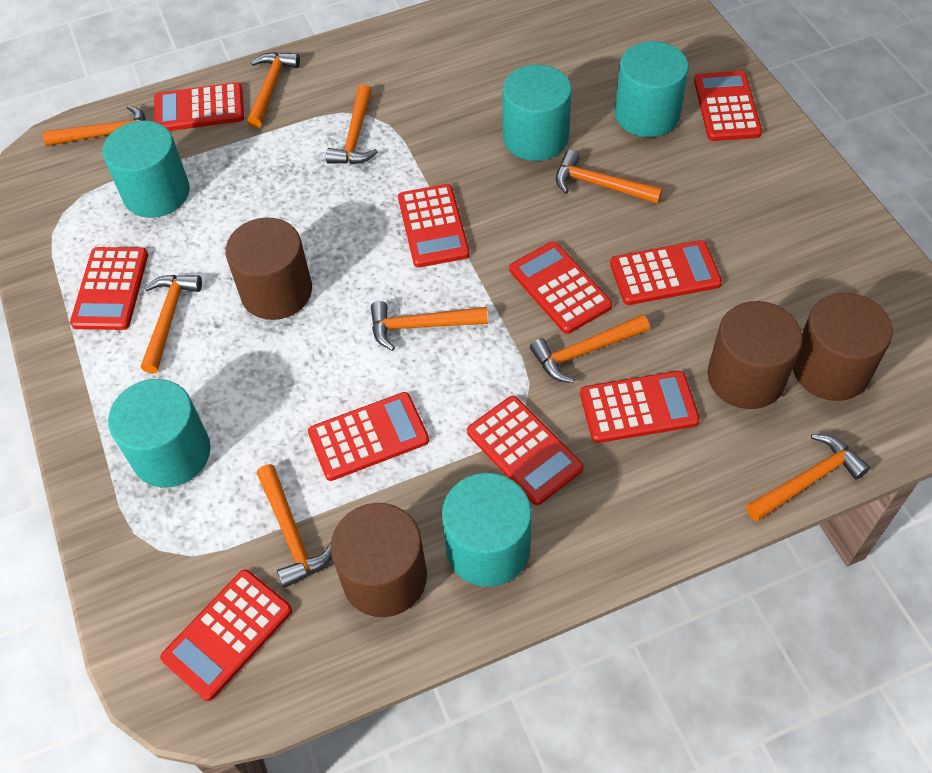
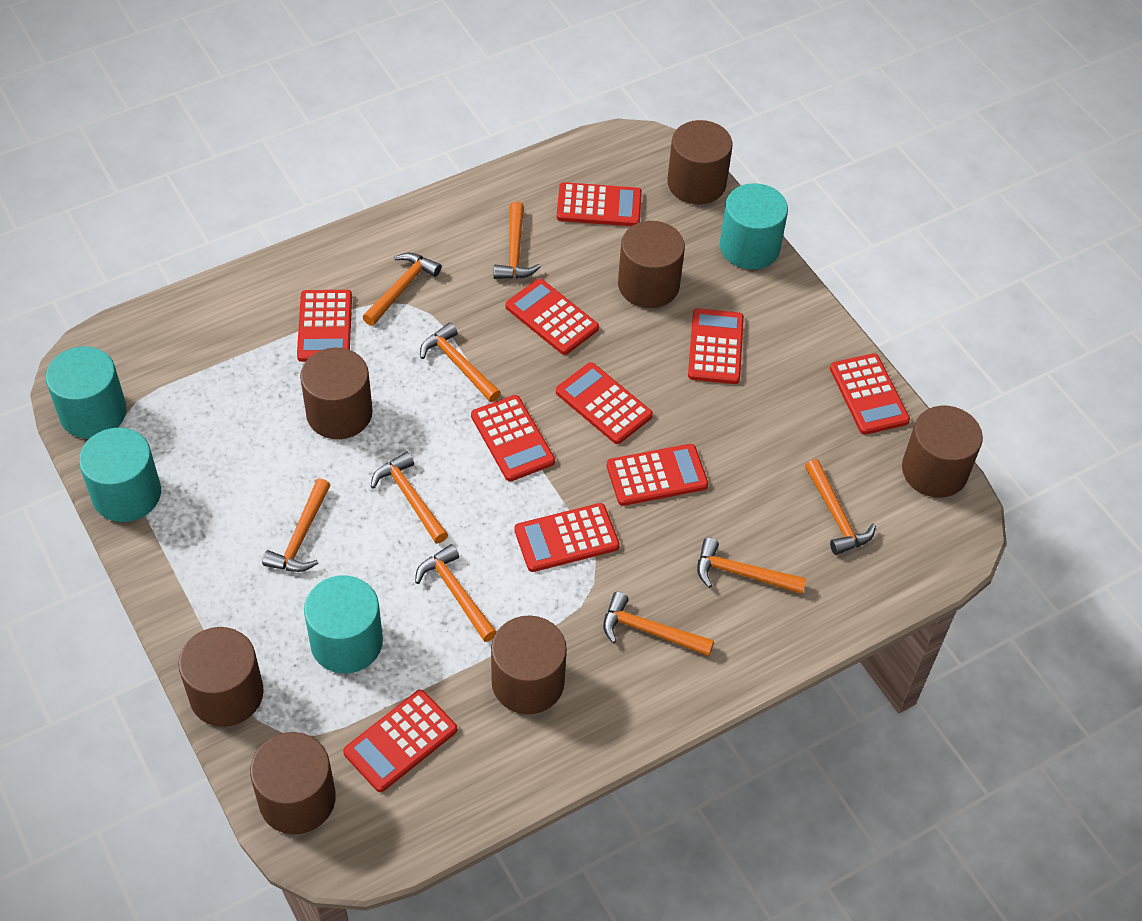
brown cylinder: 4 -> 7
turquoise cylinder: 5 -> 4

